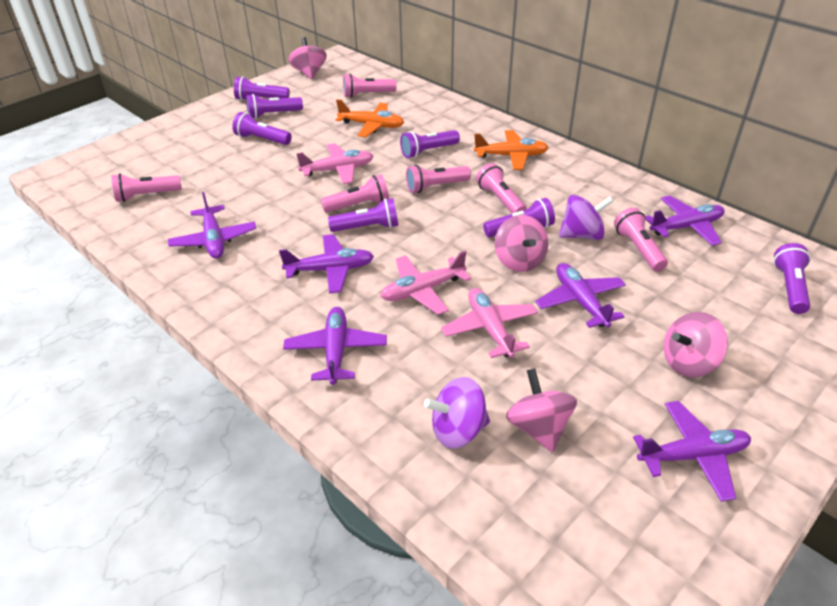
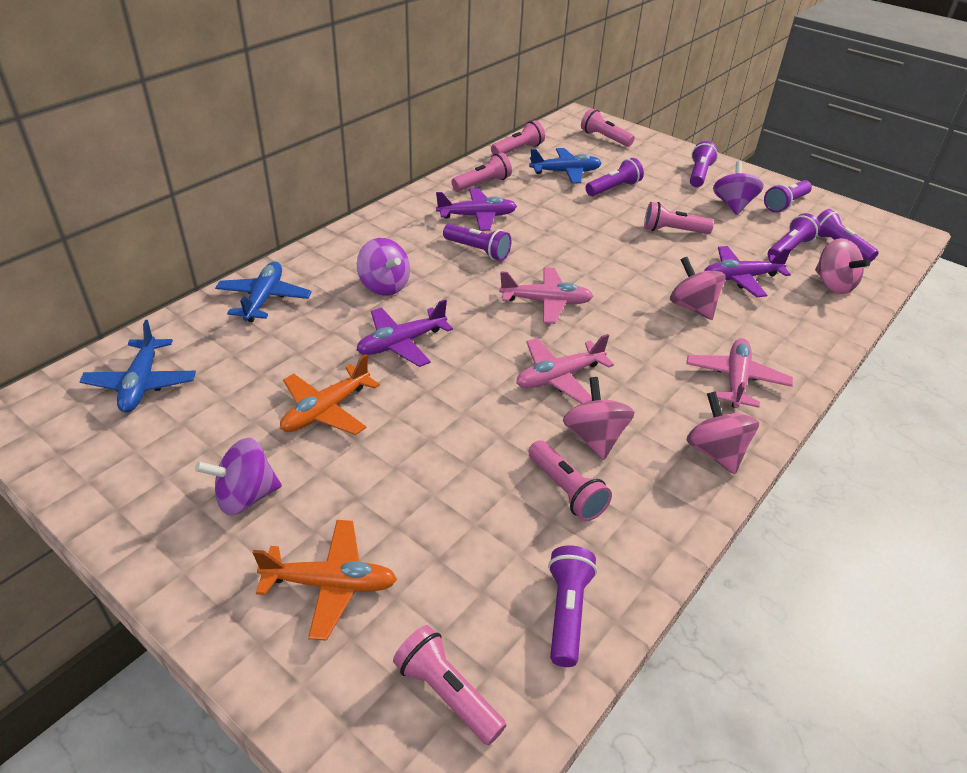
blue plane: 0 -> 3
purple plane: 6 -> 3
purple spinning top: 2 -> 3

